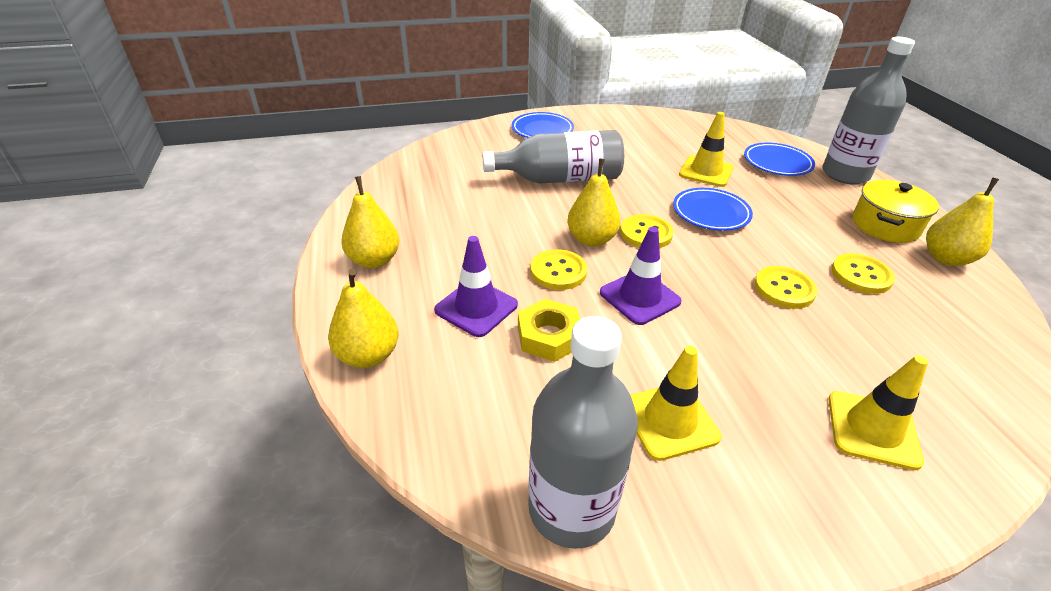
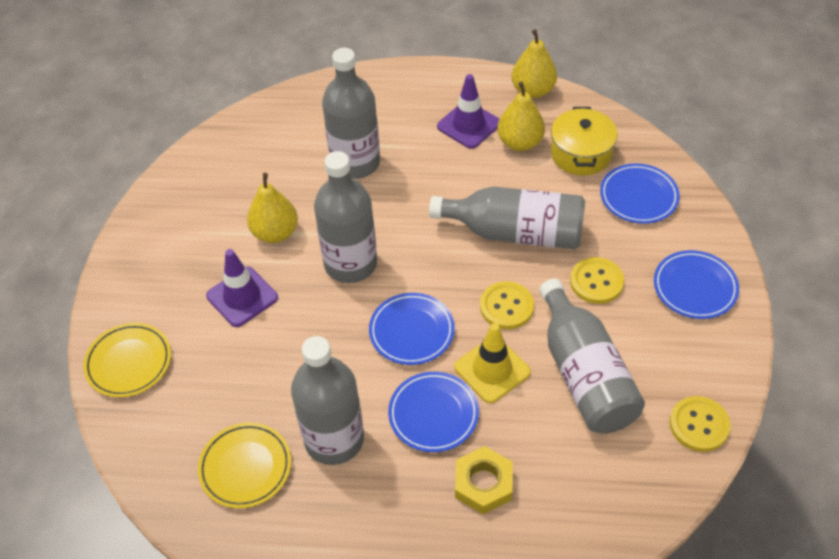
blue plate: 3 -> 4
grey bottle: 3 -> 5
yellow button: 4 -> 3
yellow pear: 4 -> 3
yellow plate: 0 -> 2
yellow traffic cone: 3 -> 1

